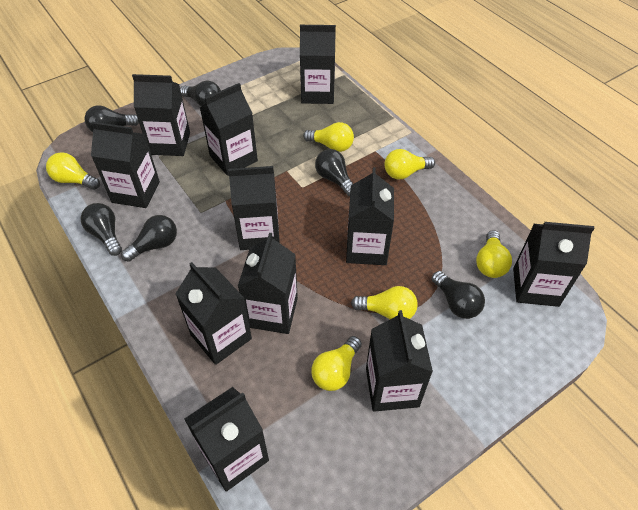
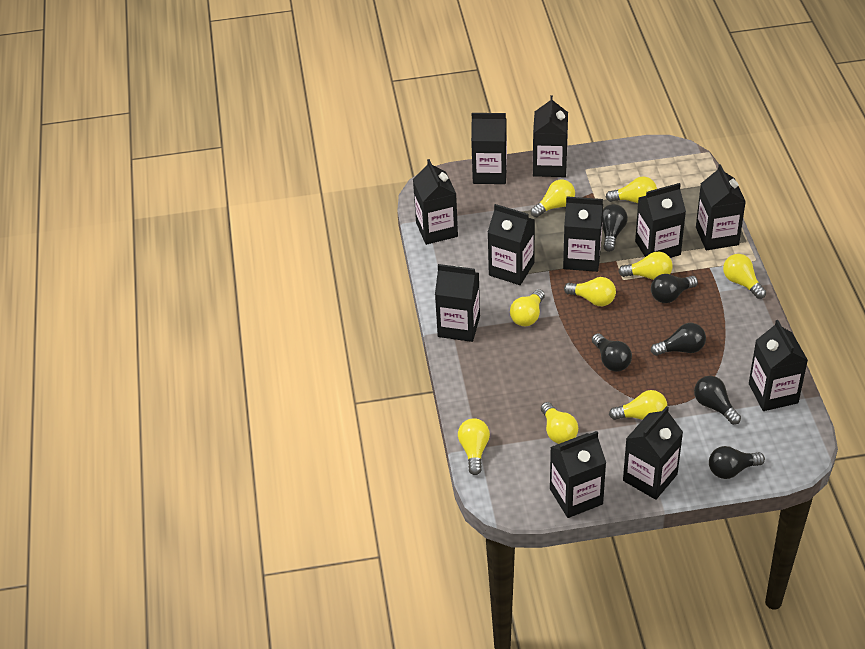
yellow light bulb: 6 -> 9

